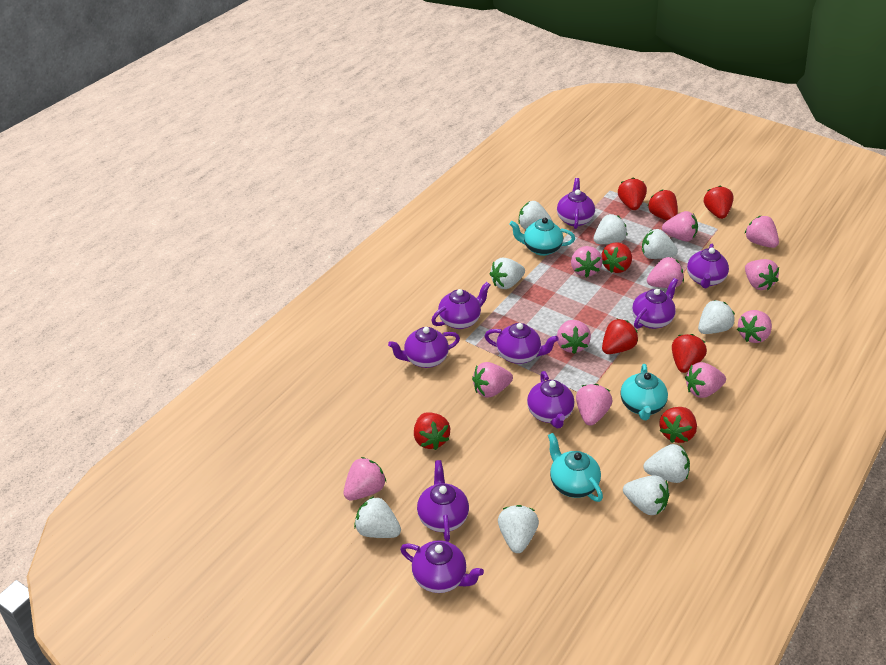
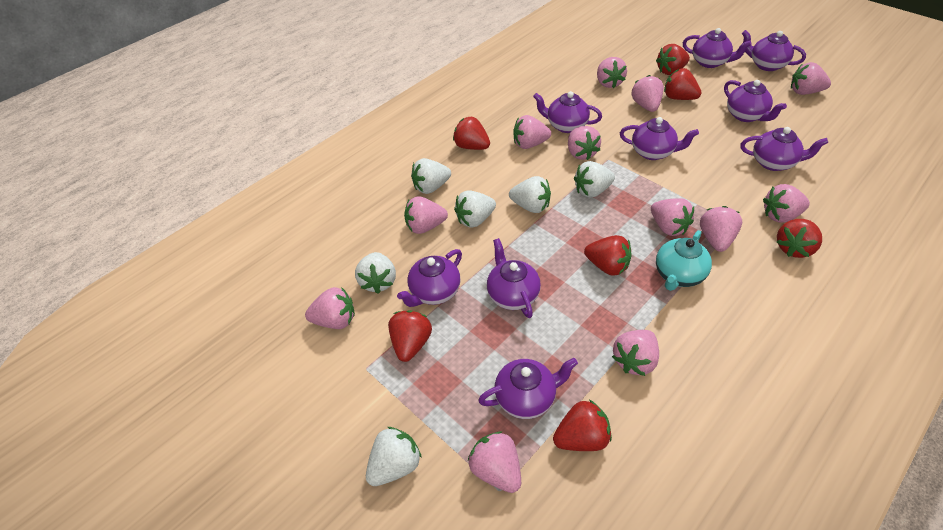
pink strawberry: 11 -> 12
red strawberry: 8 -> 7
turquoise teapot: 3 -> 1
white strawberry: 9 -> 6

